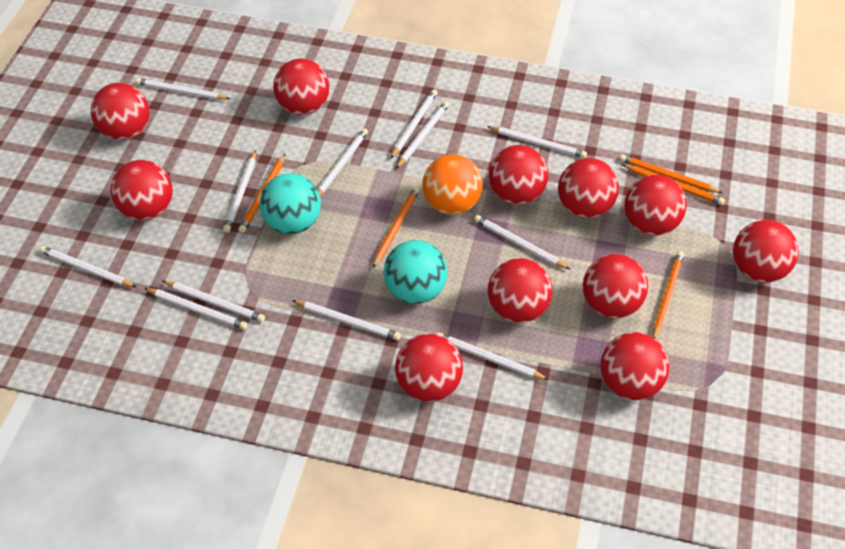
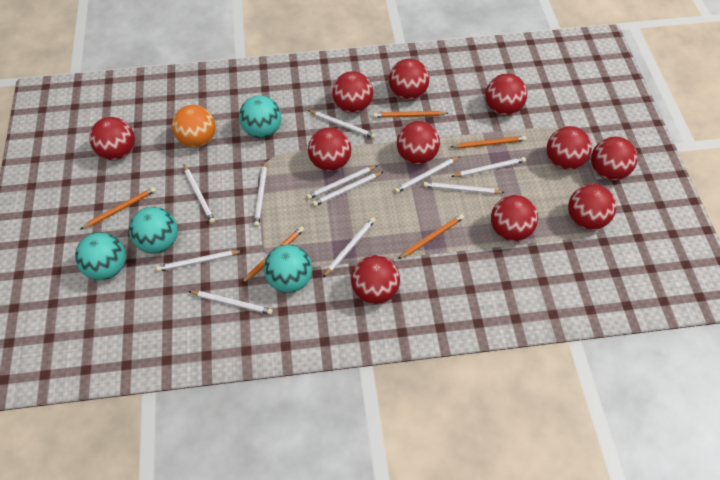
turquoise ball: 2 -> 4
white pencil: 12 -> 11

